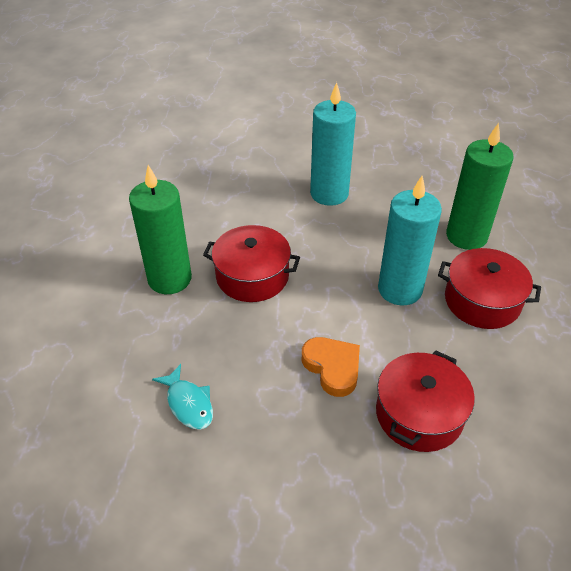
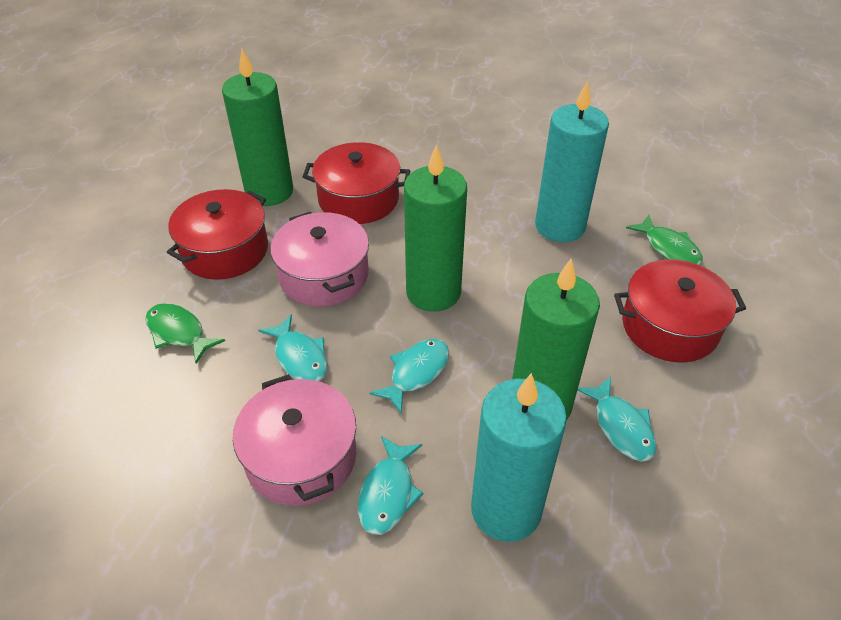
green candle: 2 -> 3
green fish: 0 -> 2
orange heart: 1 -> 0
pink pot: 0 -> 2
turquoise fish: 1 -> 4

